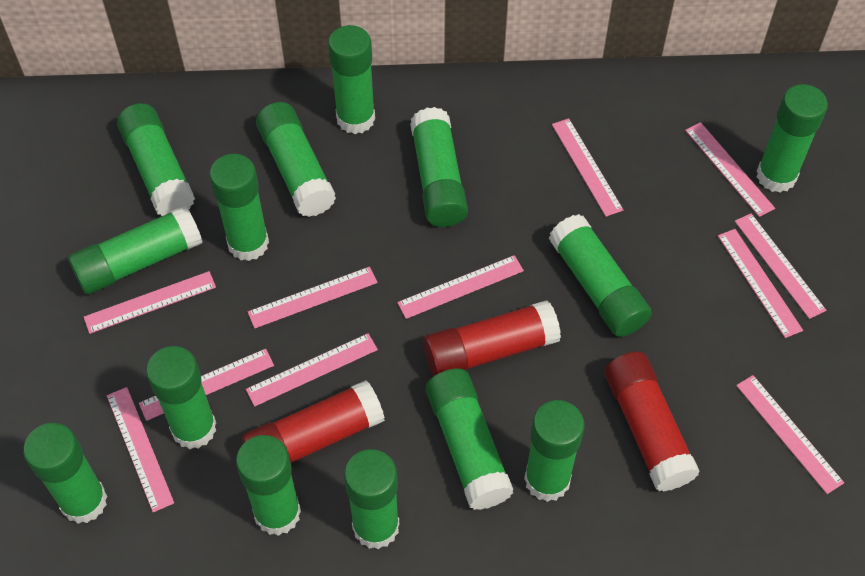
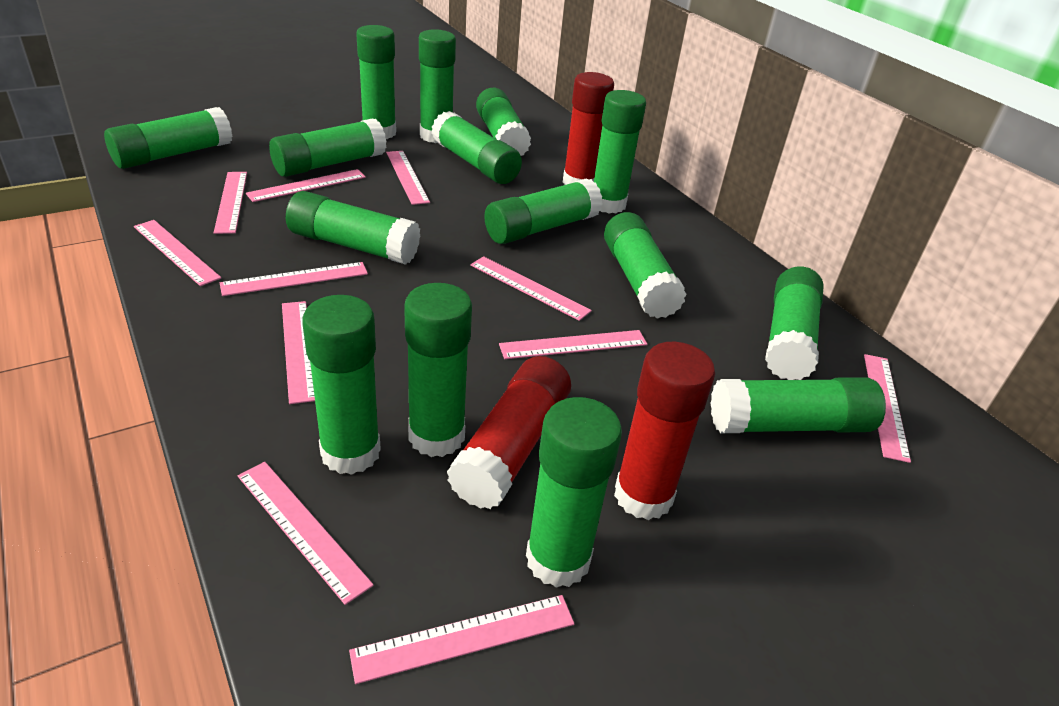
green glue stick: 14 -> 15

